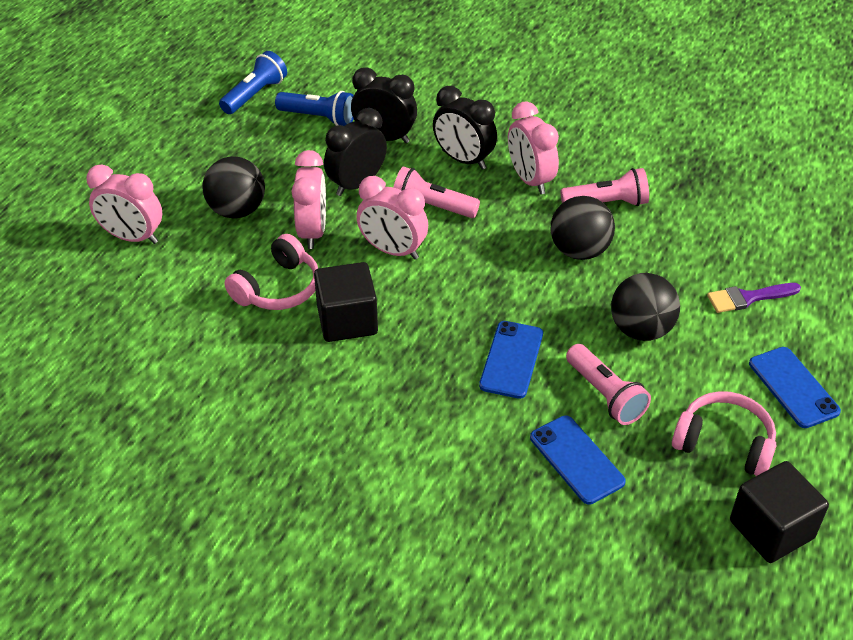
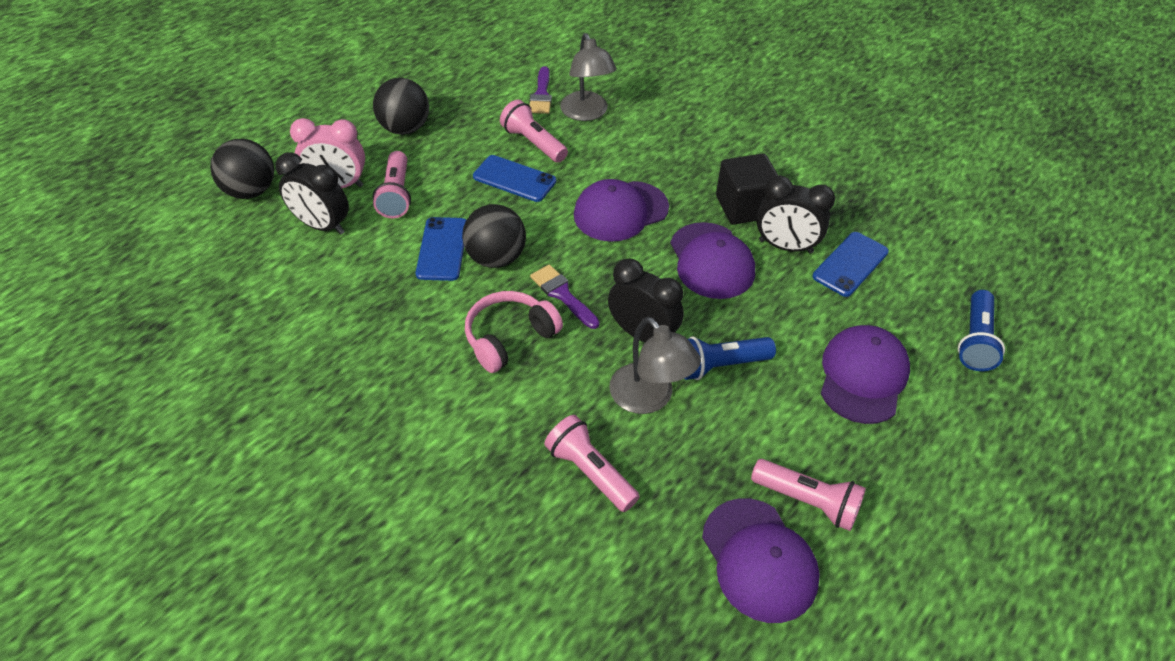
black cube: 2 -> 1
grey lamp: 0 -> 2
pink clock: 4 -> 1
pink flashlight: 3 -> 4
pink headphones: 2 -> 1
purple brush: 1 -> 2
purple cap: 0 -> 4

